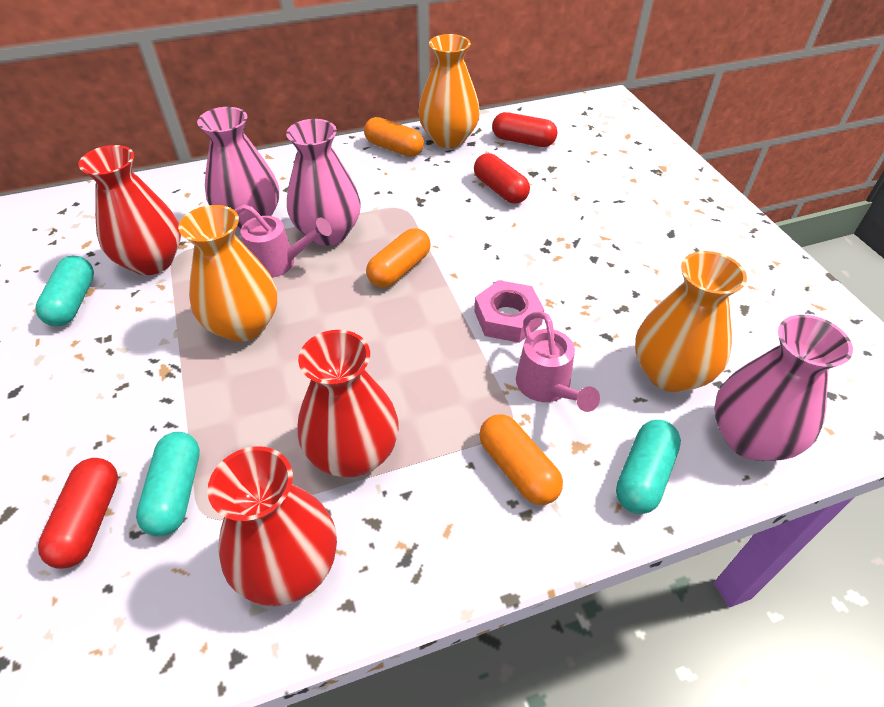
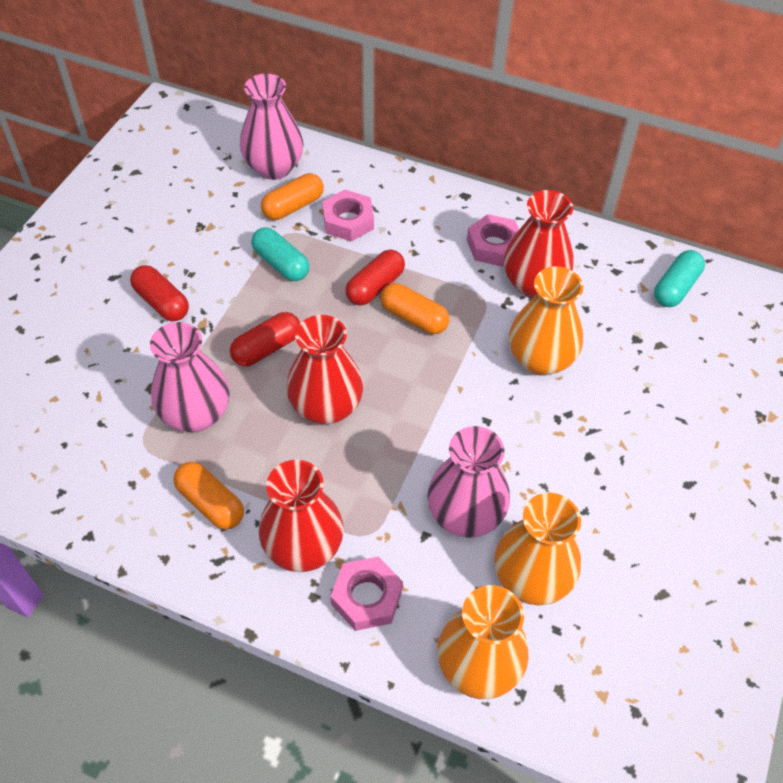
pink nut: 1 -> 3
pink watering can: 2 -> 0
turquoise capsule: 3 -> 2

